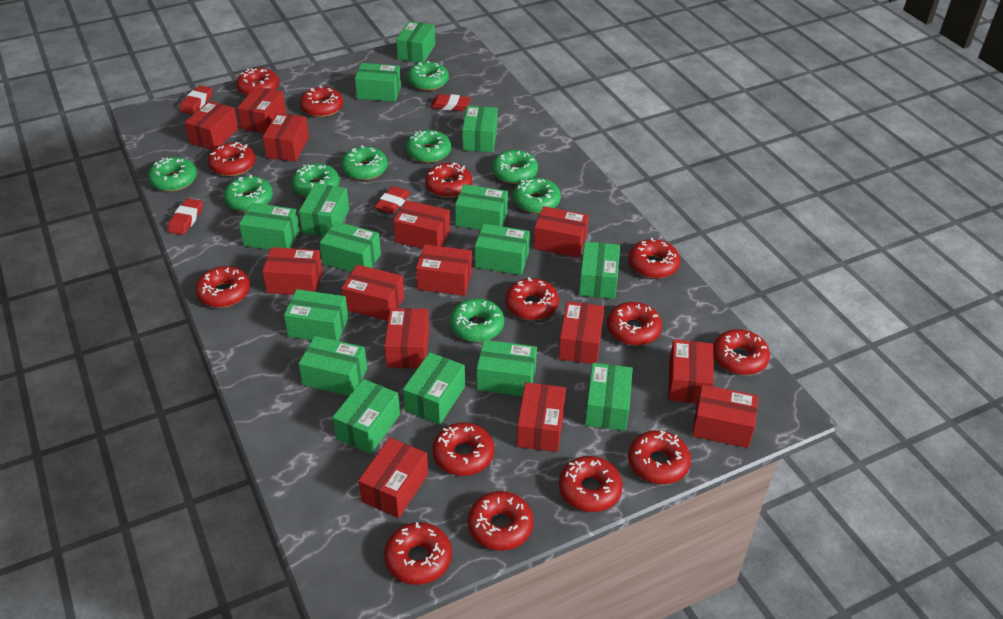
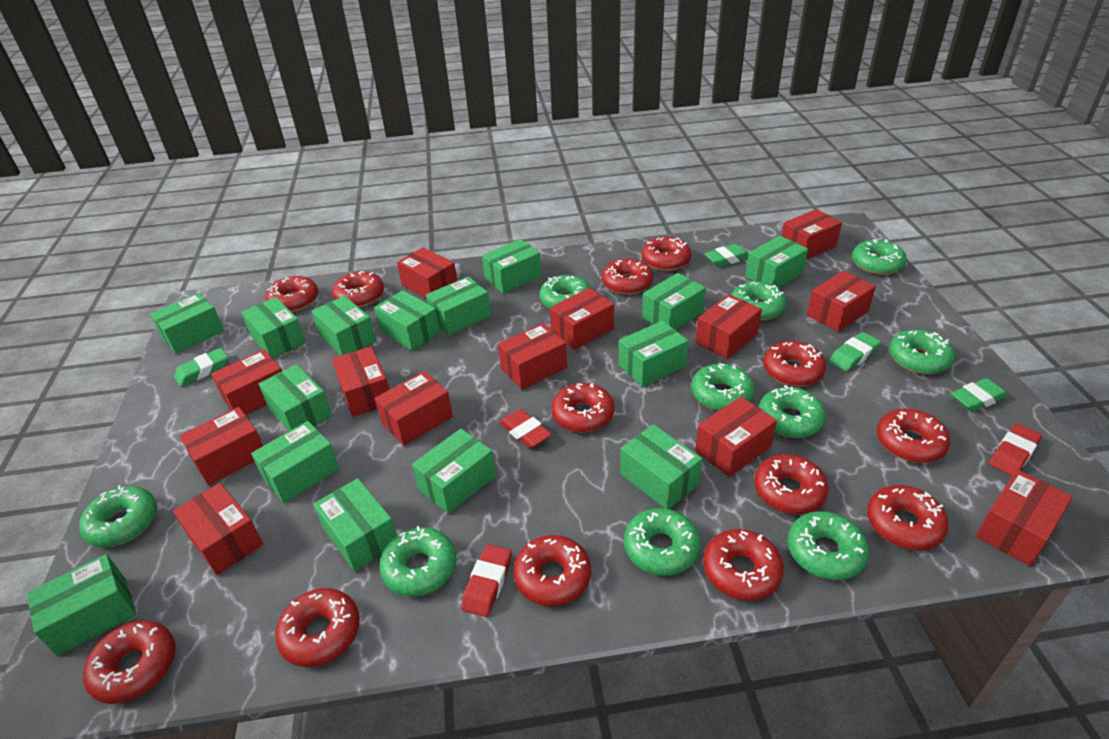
green donut: 9 -> 10
green eraser: 0 -> 4
red box: 14 -> 13
red donut: 14 -> 13
red eraser: 4 -> 3

